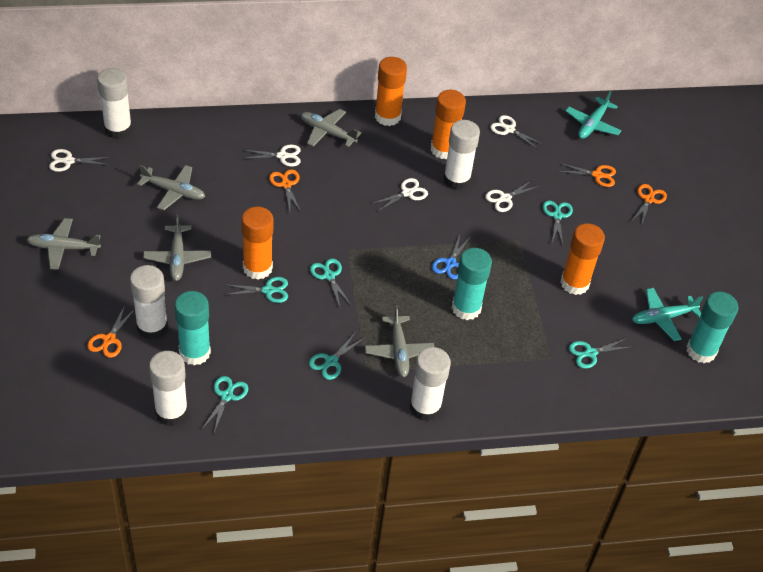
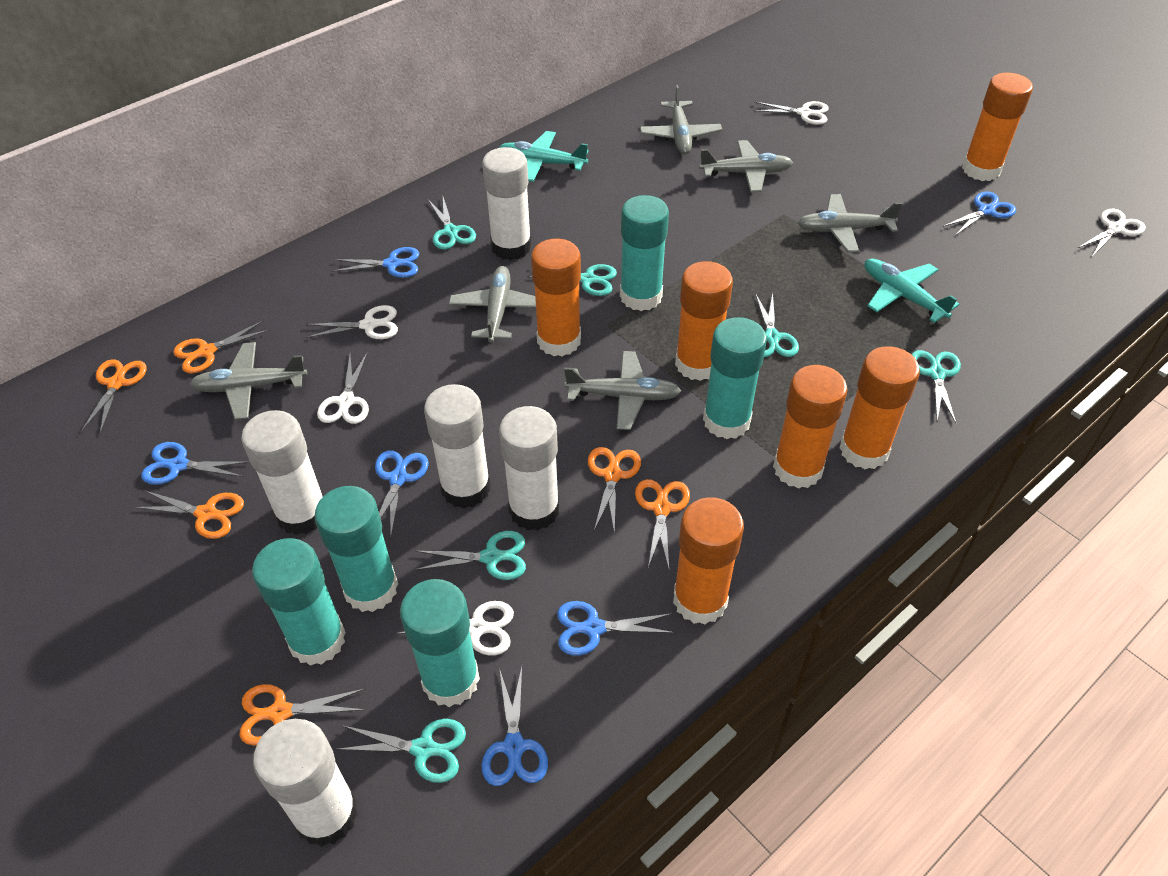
blue scissors: 1 -> 6
grey plane: 5 -> 6
orange glue stick: 4 -> 6
orange scissors: 4 -> 6
turquoise glue stick: 3 -> 5

